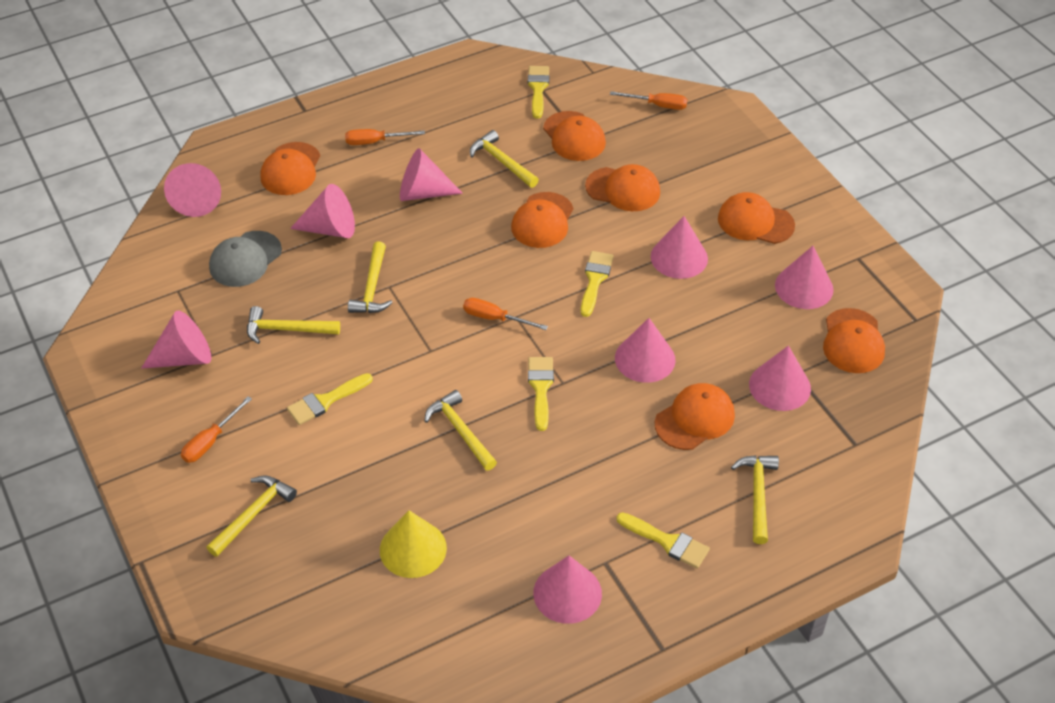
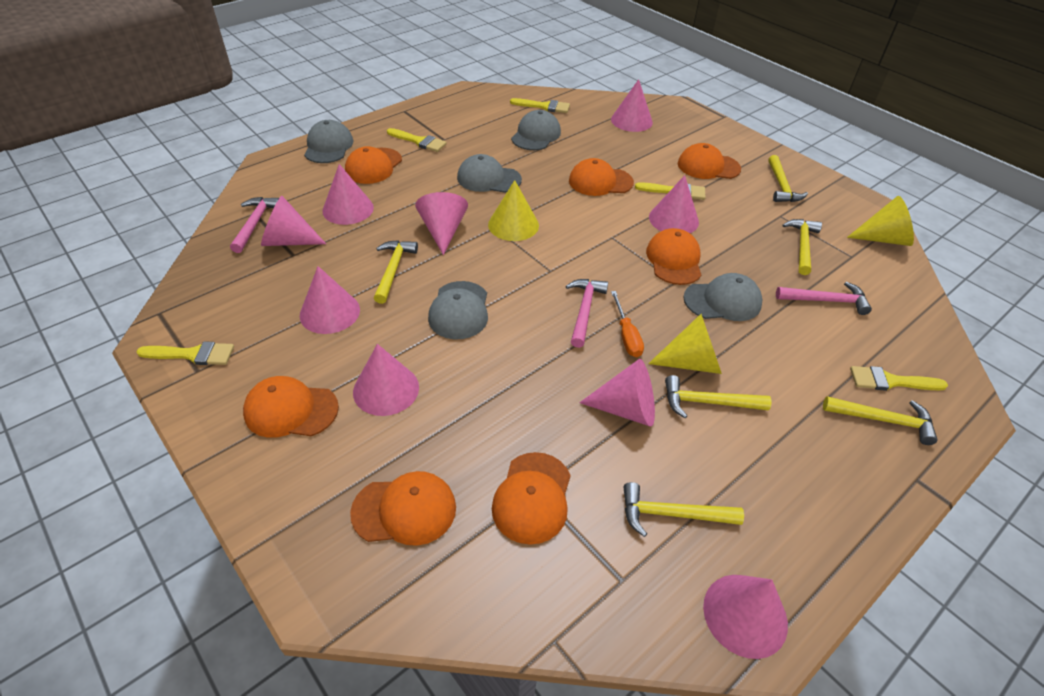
grey cap: 1 -> 5
orange screwdriver: 4 -> 1
pink hammer: 0 -> 3
yellow cone: 1 -> 3

